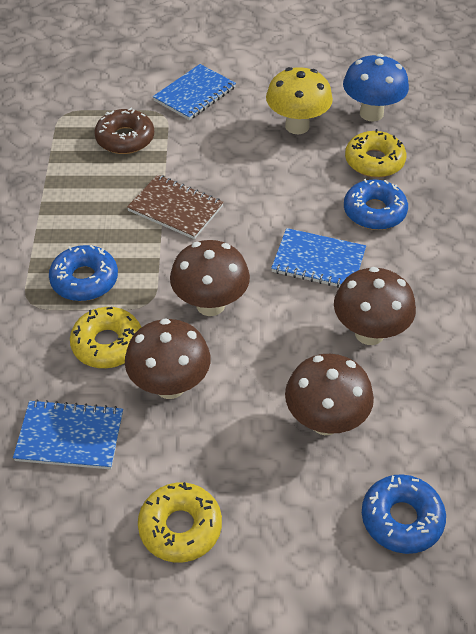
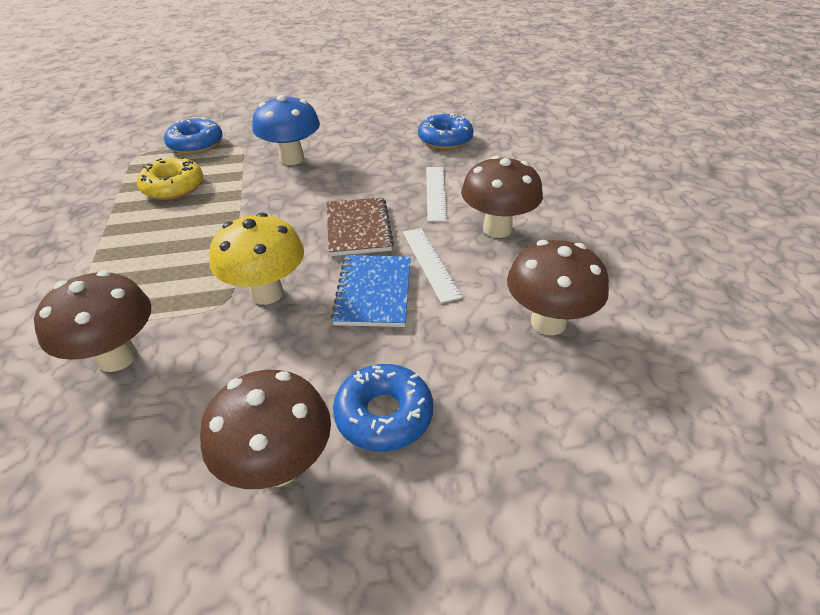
blue notebook: 3 -> 1
brown donut: 1 -> 0
white ruler: 0 -> 2
yellow donut: 3 -> 1

